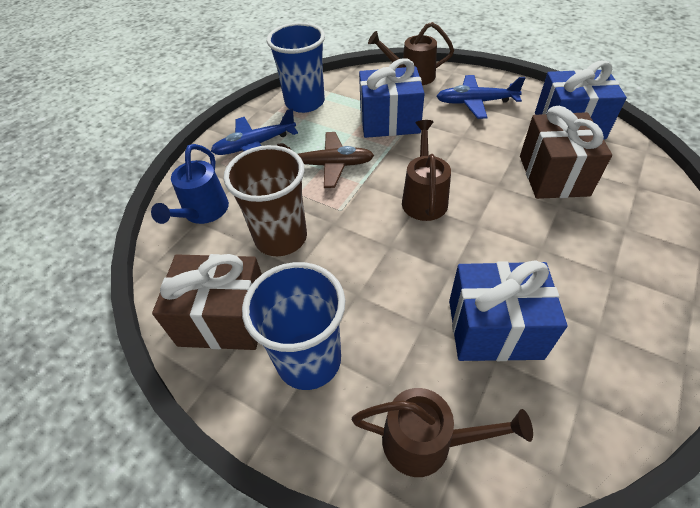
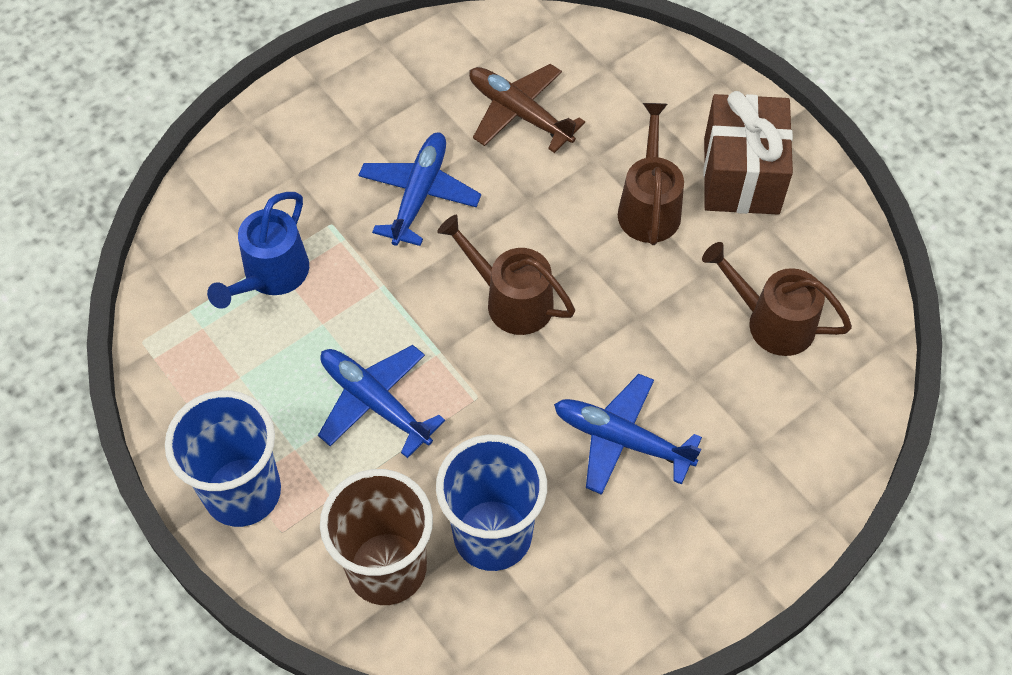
blue gift: 3 -> 0
blue plane: 2 -> 3
brown gift: 2 -> 1

